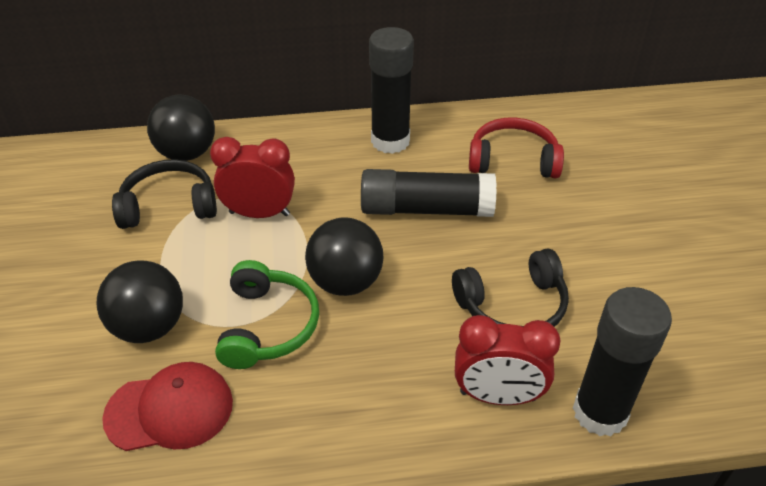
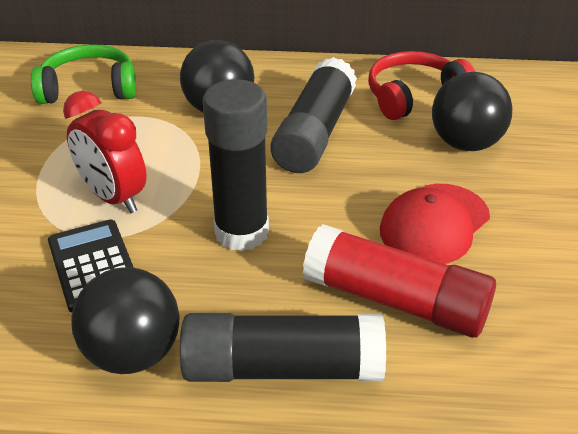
black calculator: 0 -> 1
black headphones: 2 -> 0
red clock: 2 -> 1
red glue stick: 0 -> 1

